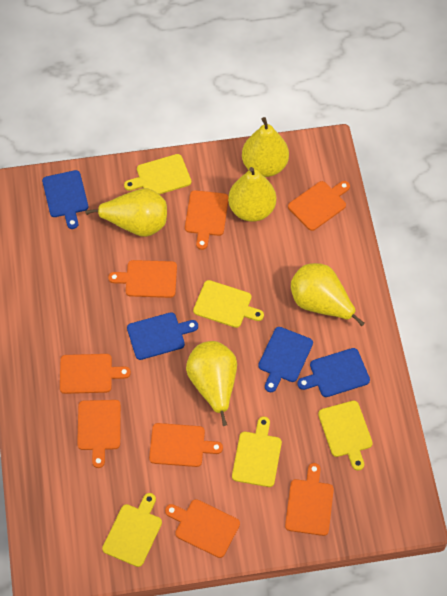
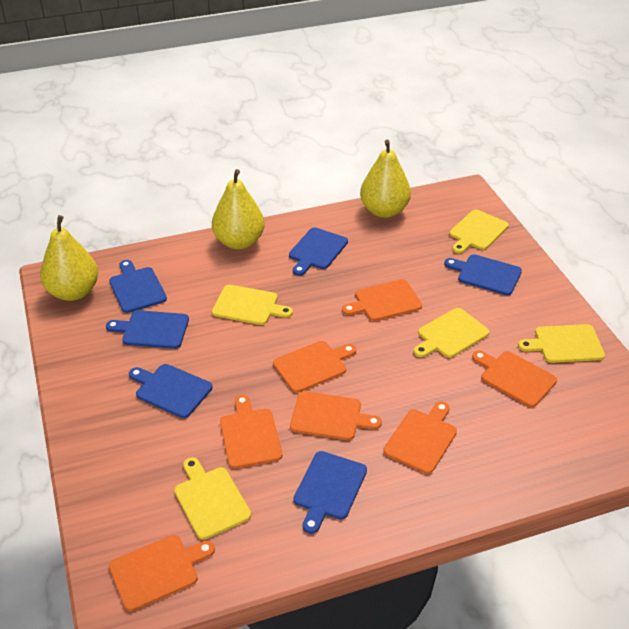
blue cutting board: 4 -> 6
orange cutting board: 8 -> 7
yellow pear: 5 -> 3

